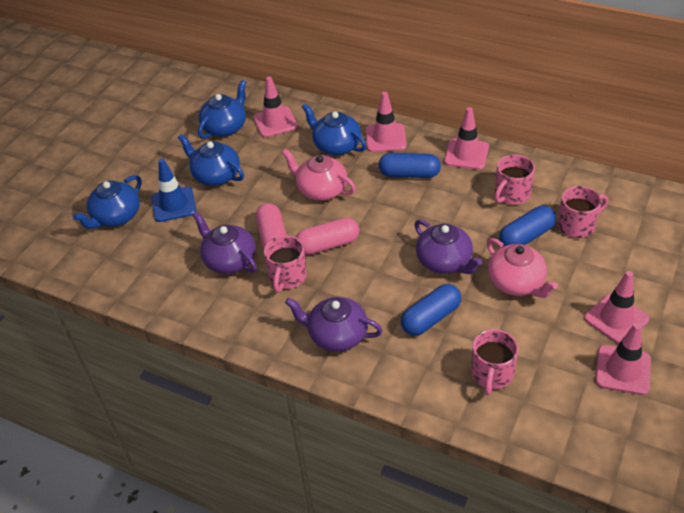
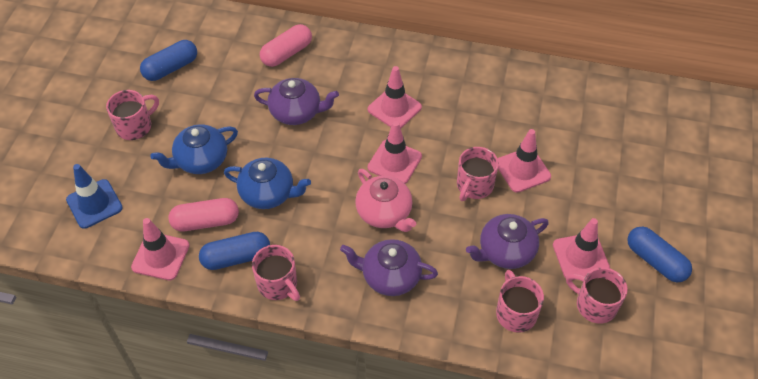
blue teapot: 4 -> 2
pink mug: 4 -> 5
pink teapot: 2 -> 1

